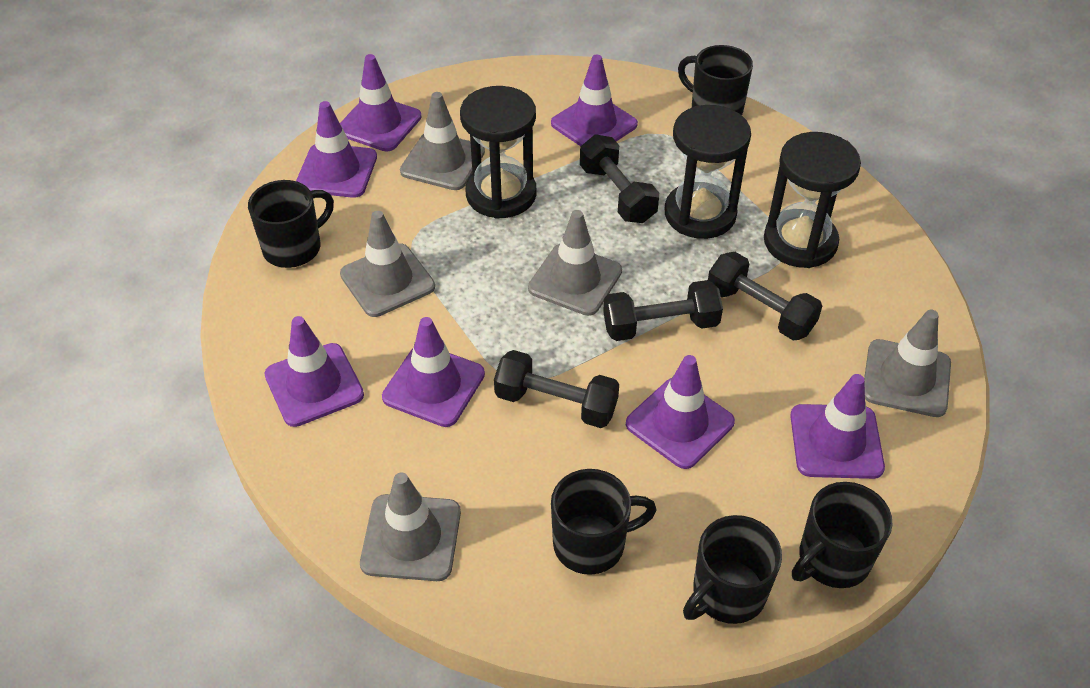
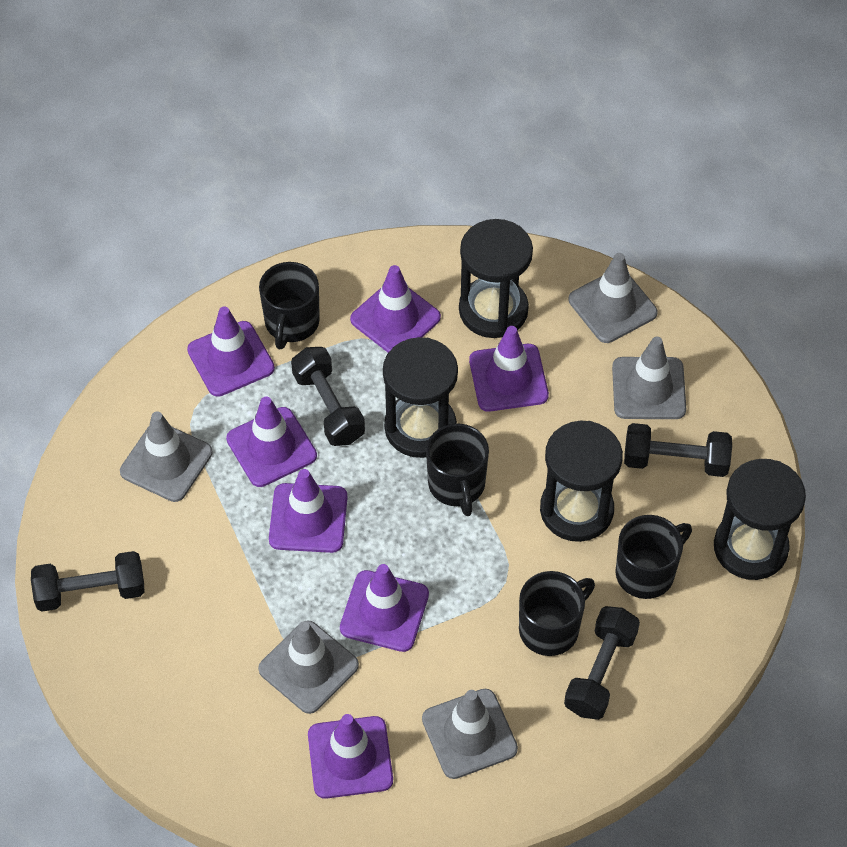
black hourglass: 3 -> 4
black mug: 5 -> 4

